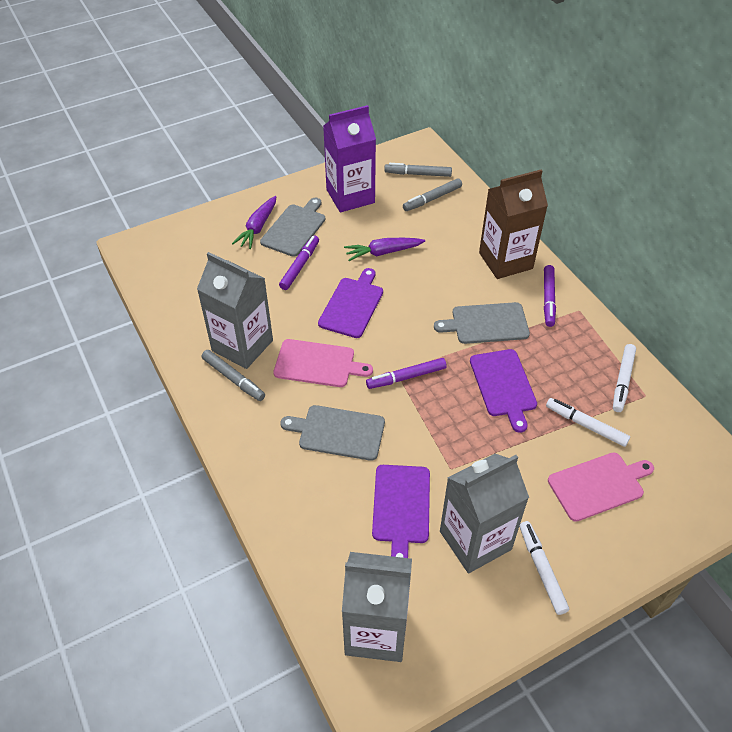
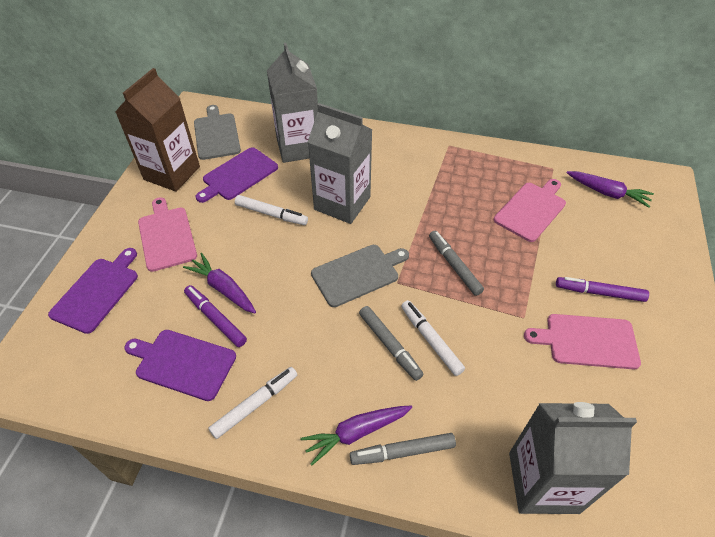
grey cutting board: 3 -> 2
pink cutting board: 2 -> 3
purple carrot: 2 -> 3
purple carton: 1 -> 0
purple marker: 3 -> 2

